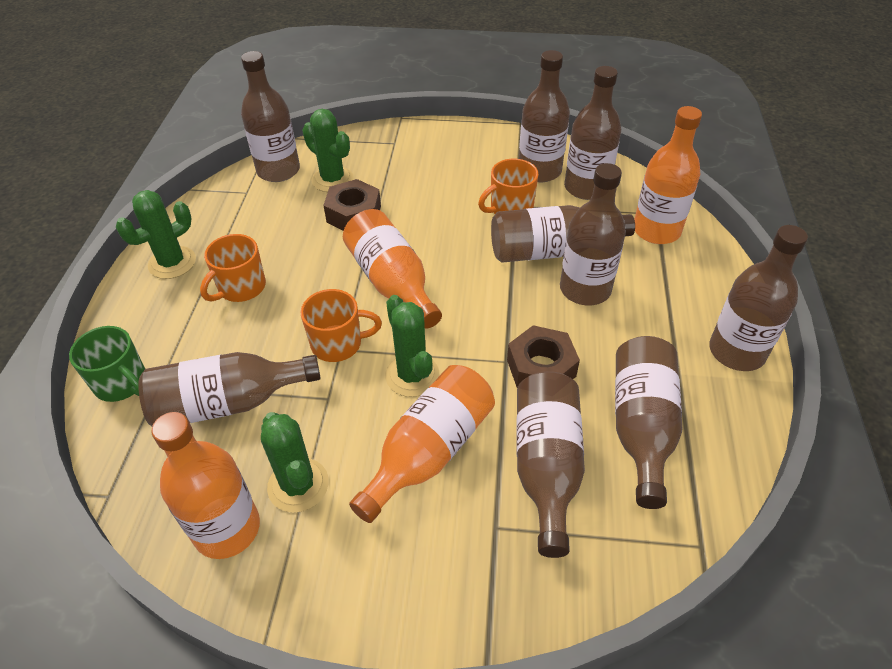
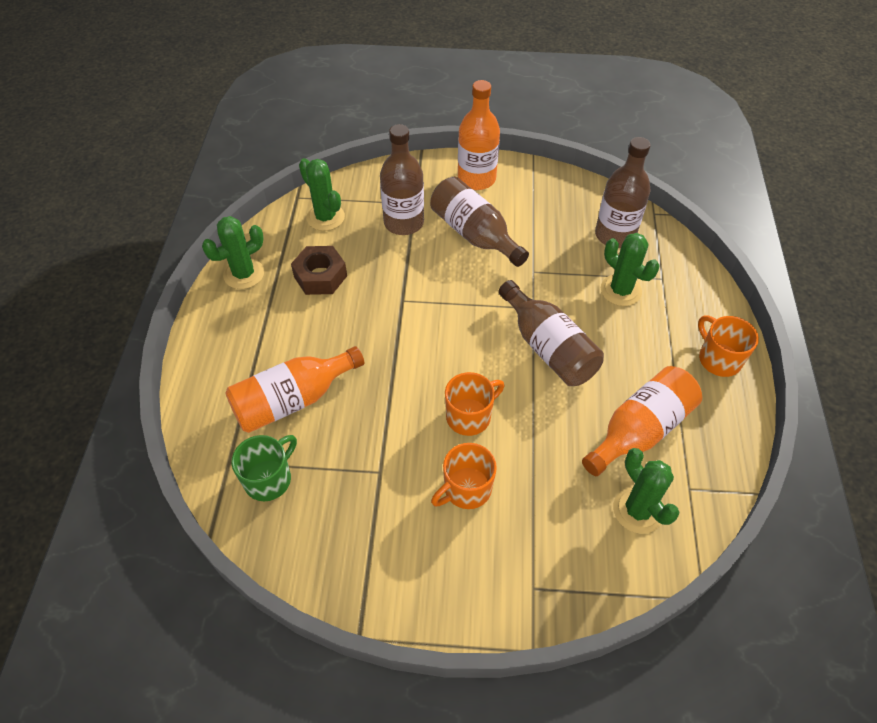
brown bottle: 9 -> 4
brown nut: 2 -> 1
orange bottle: 4 -> 3

